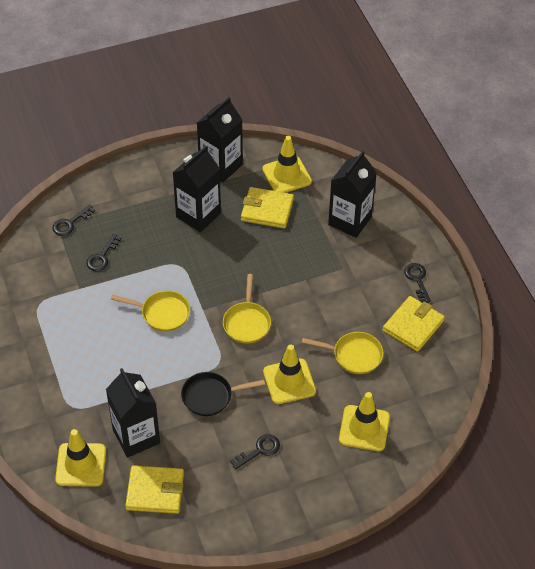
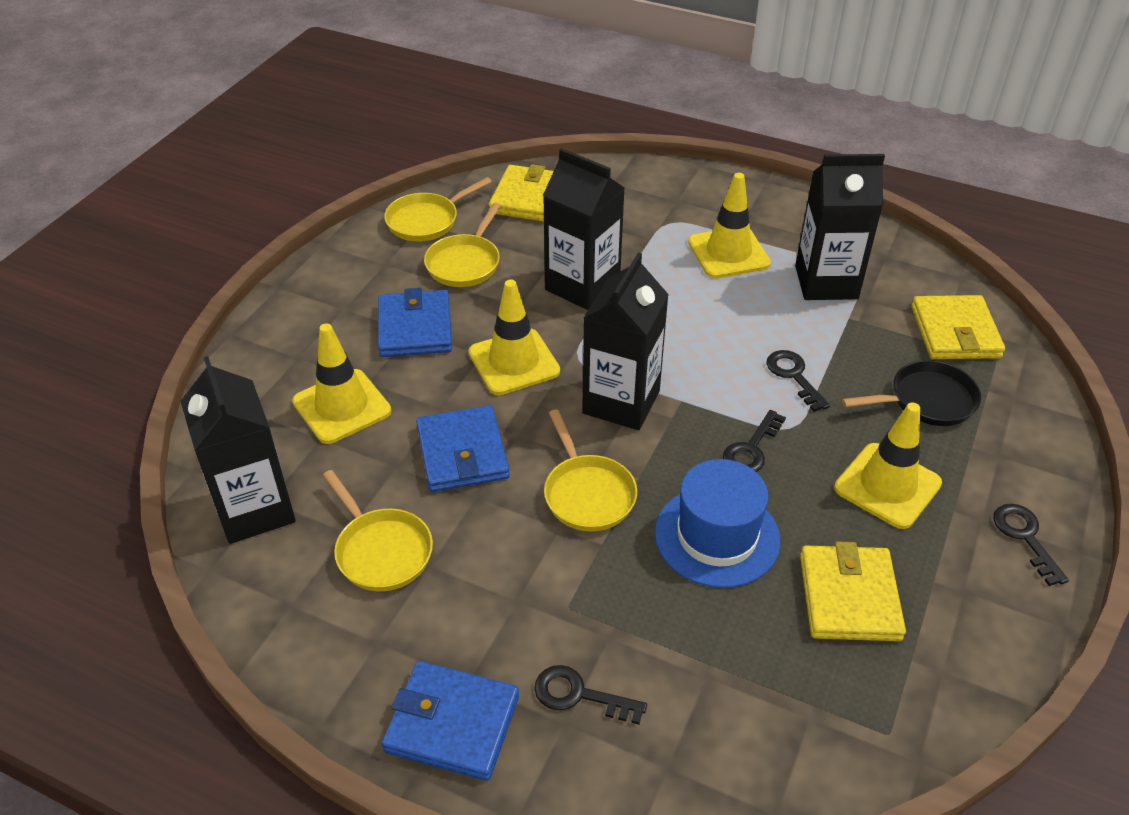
blue hat: 0 -> 1
blue wallet: 0 -> 3
yellow pan: 3 -> 4

